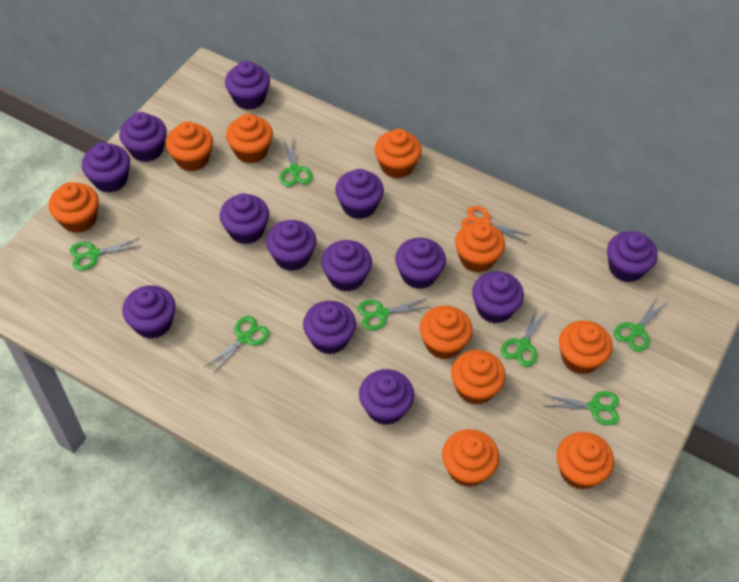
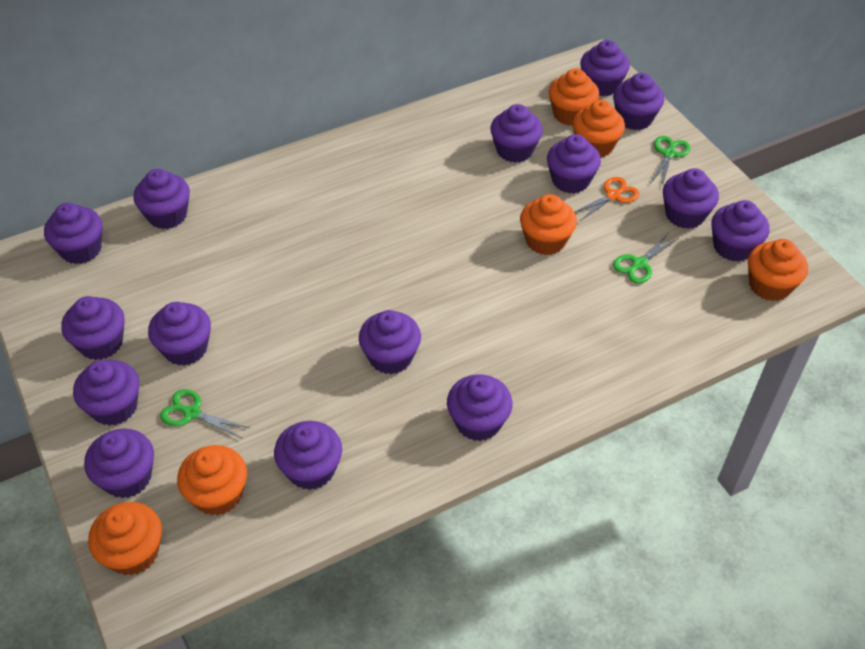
green scissors: 7 -> 3
orange cupcake: 10 -> 6
purple cupcake: 13 -> 15

